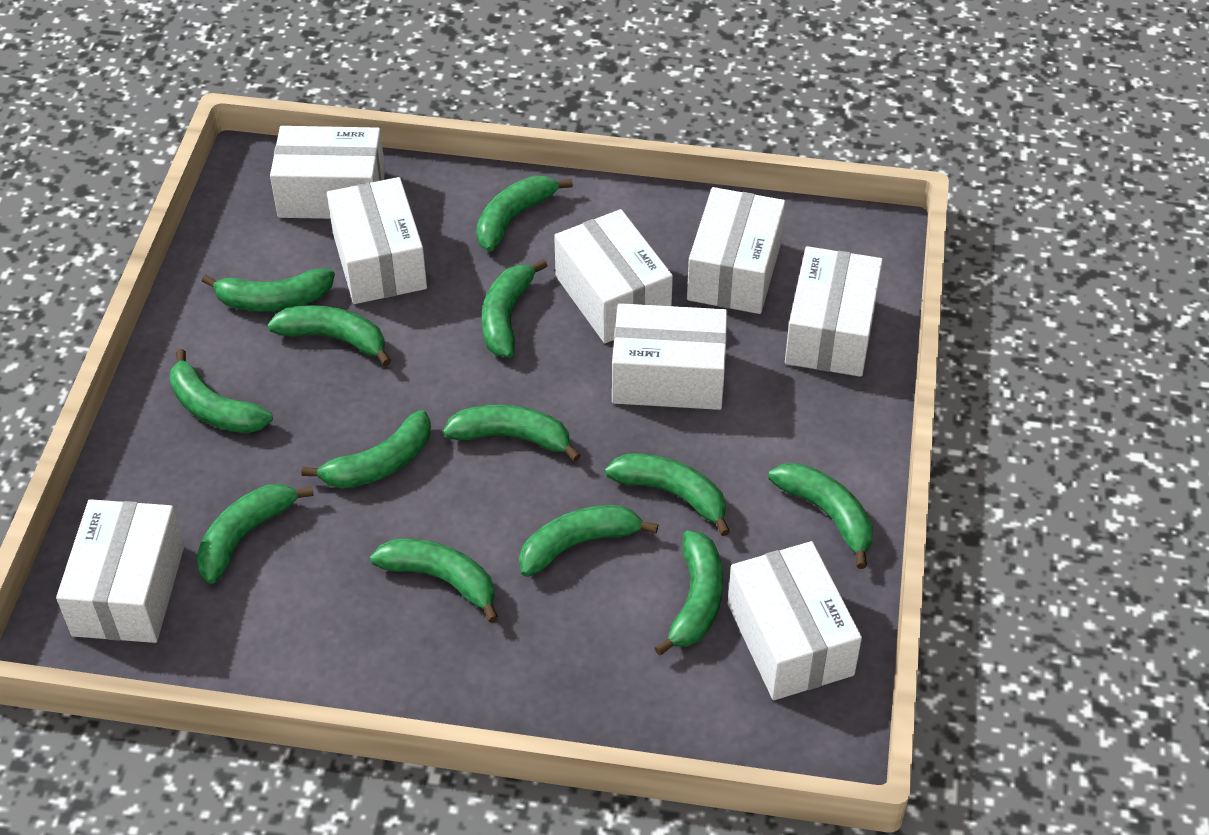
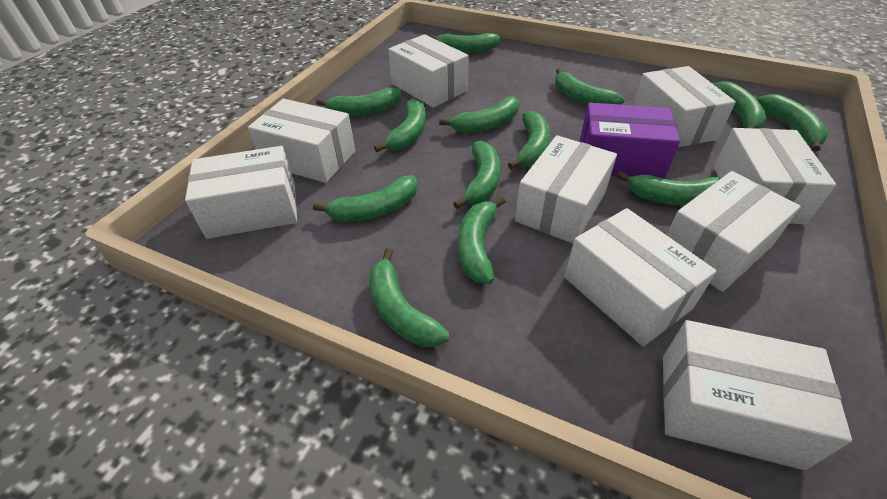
purple box: 0 -> 1
white box: 8 -> 9

